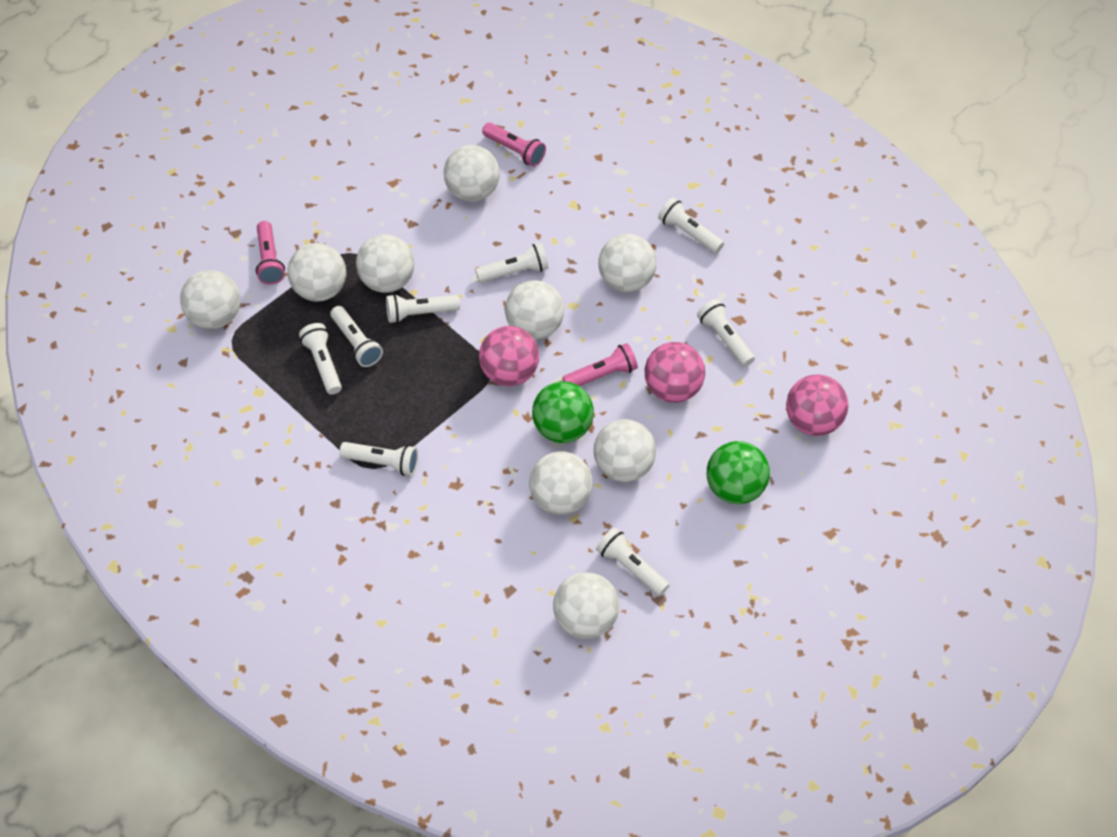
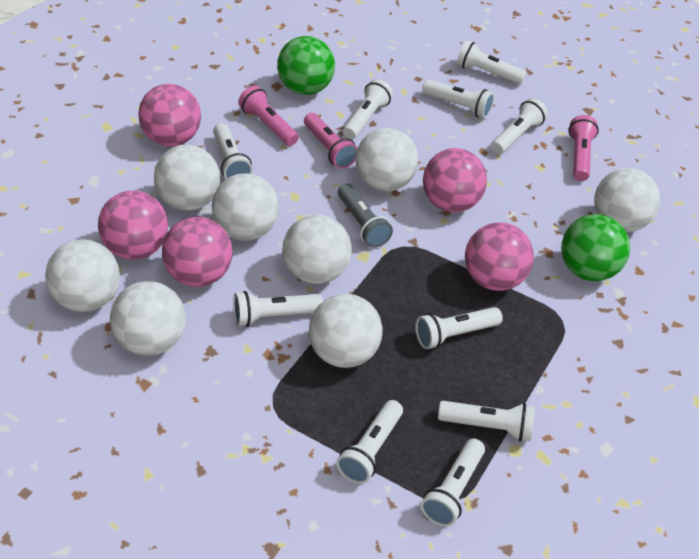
grey flashlight: 0 -> 1
pink ball: 3 -> 5
white ball: 9 -> 8
white flashlight: 8 -> 10

